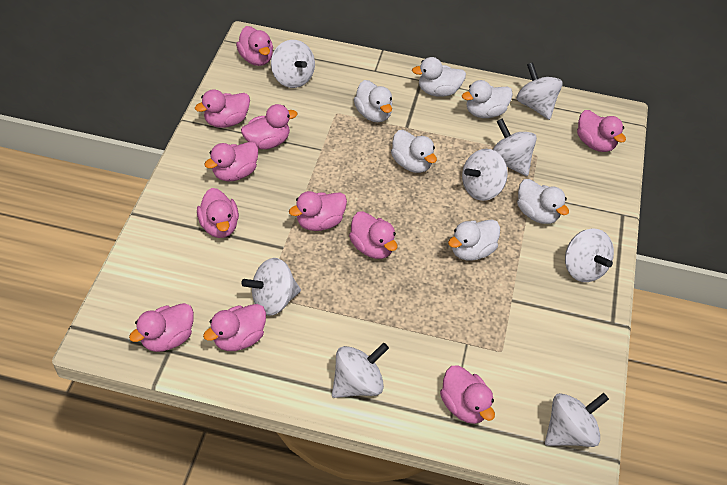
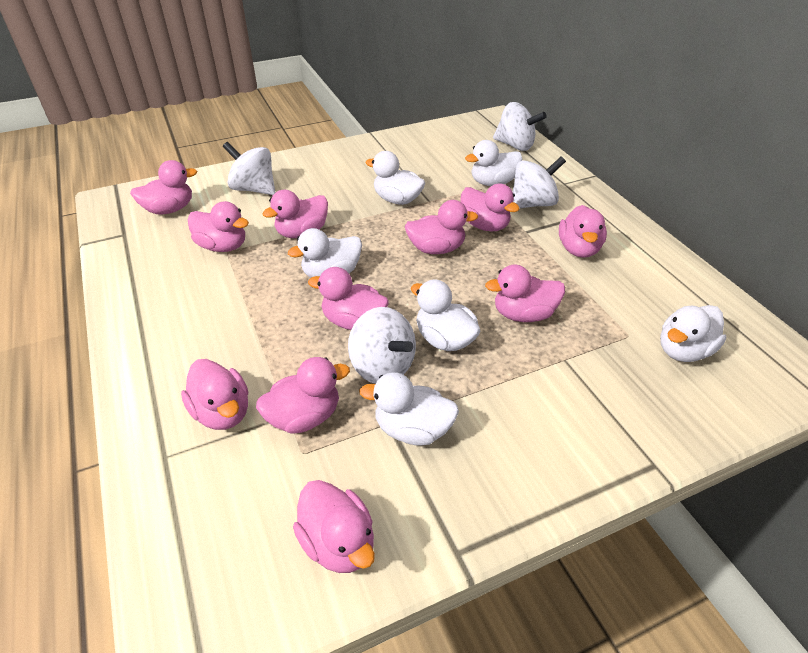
white spinning top: 8 -> 4

